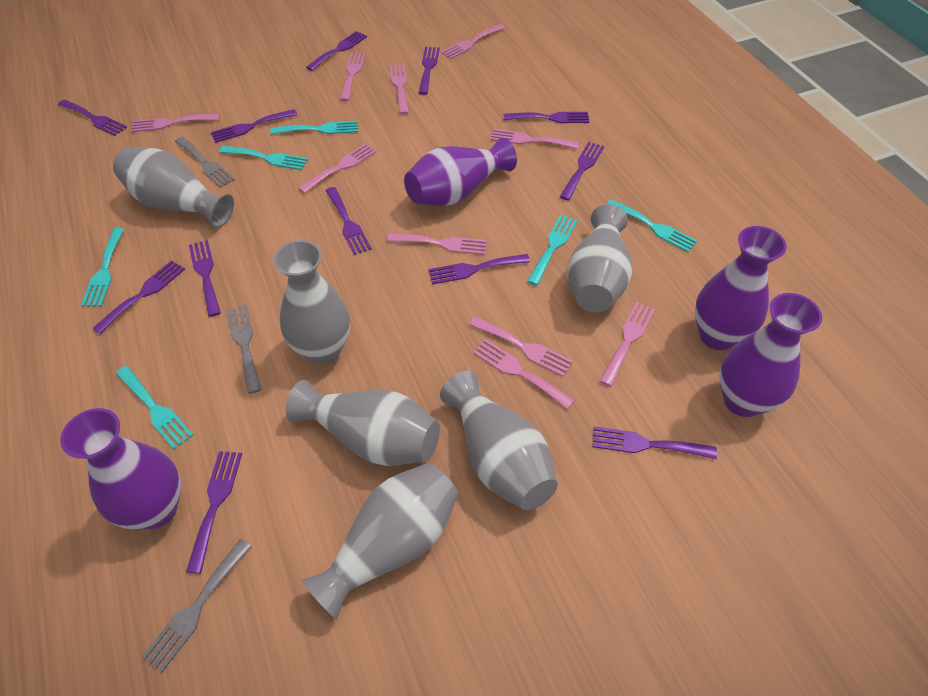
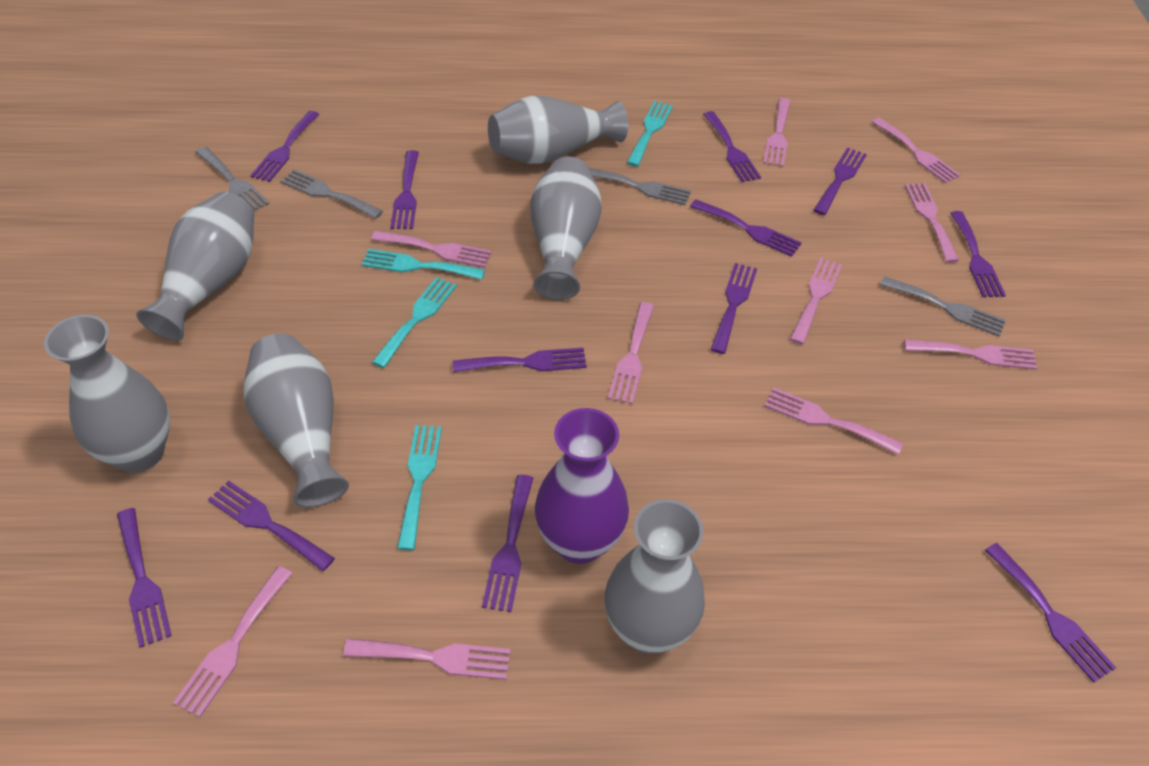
grey fork: 3 -> 4
purple vase: 4 -> 1
turquoise fork: 6 -> 4

